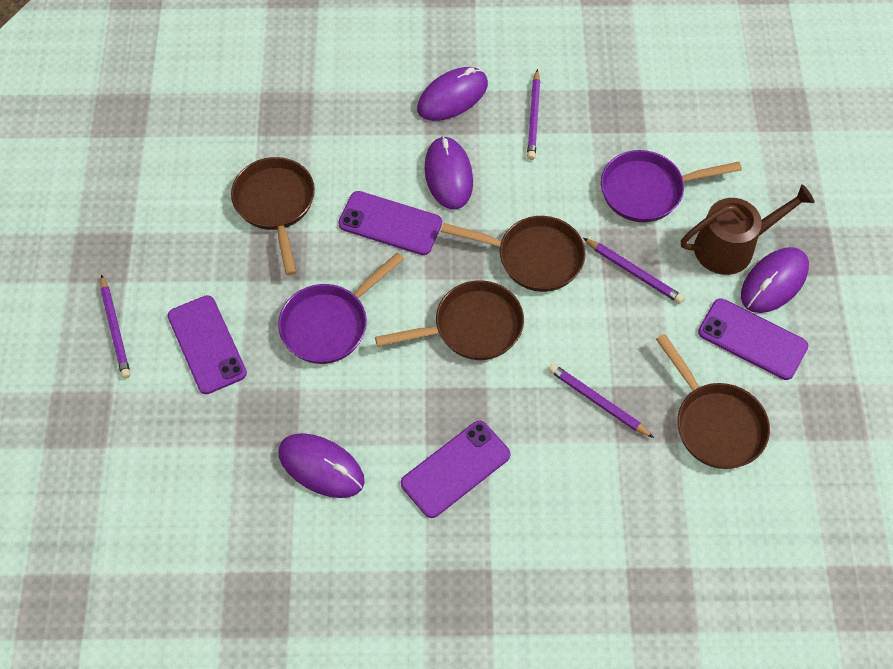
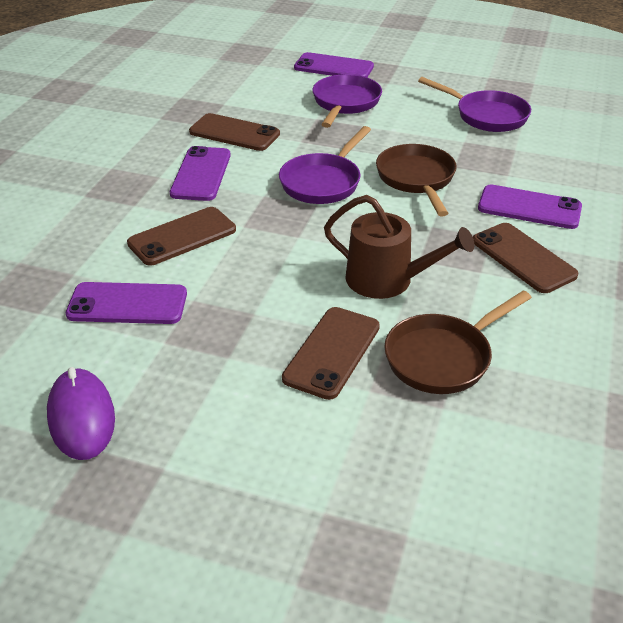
brown pan: 4 -> 2
brown phone: 0 -> 4
purple mouse: 4 -> 1
purple pan: 2 -> 3
purple pencil: 4 -> 0

